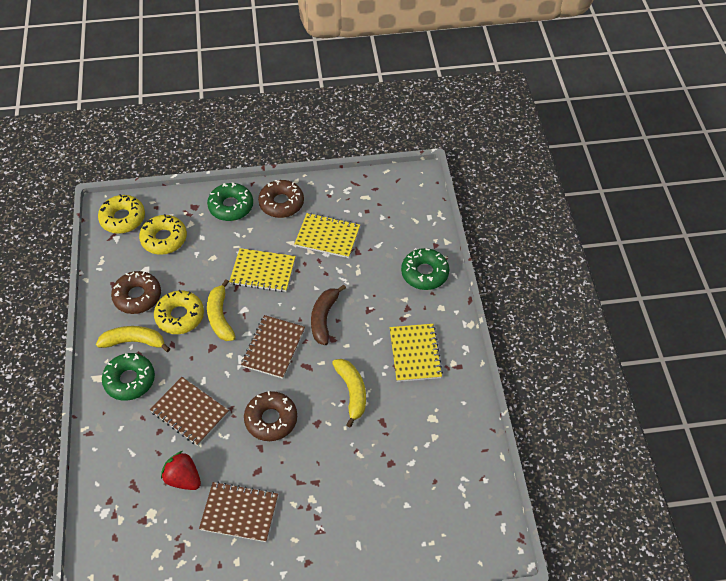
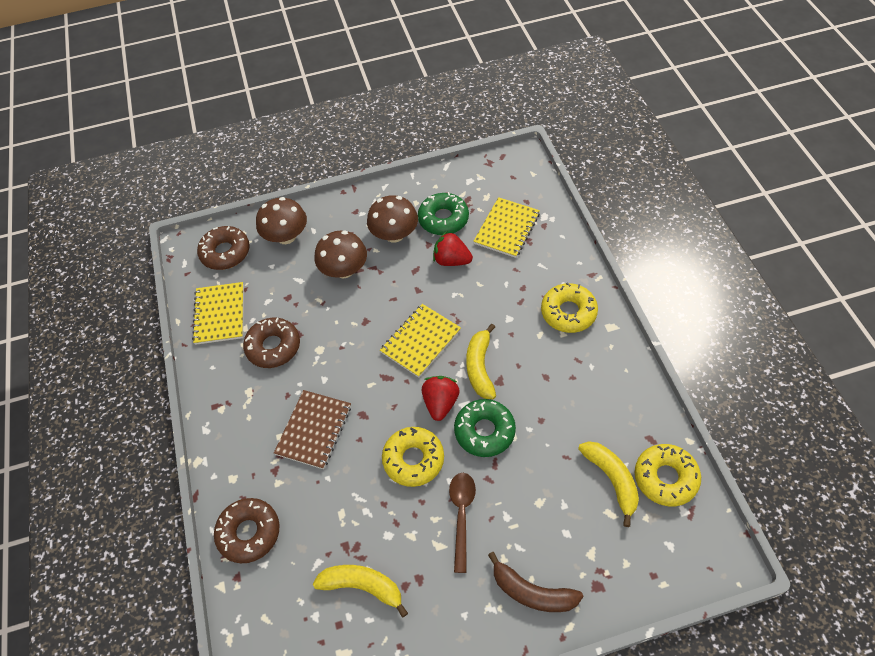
brown mushroom: 0 -> 3
brown notebook: 3 -> 1
brown spoon: 0 -> 1
green donut: 3 -> 2
red strawberry: 1 -> 2

